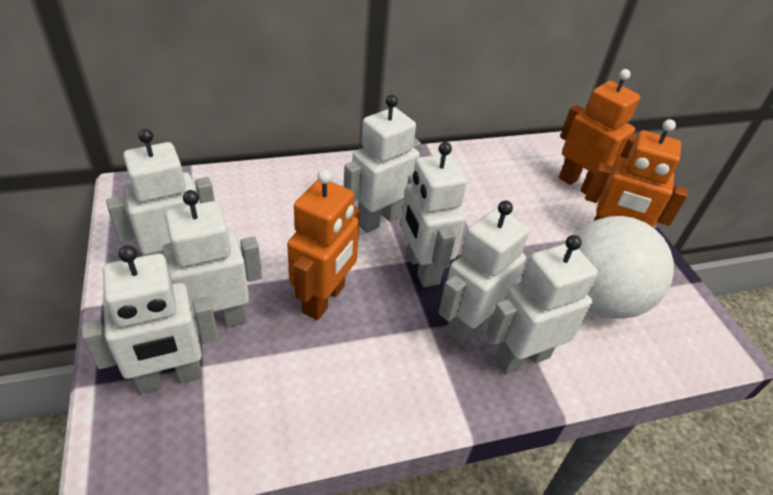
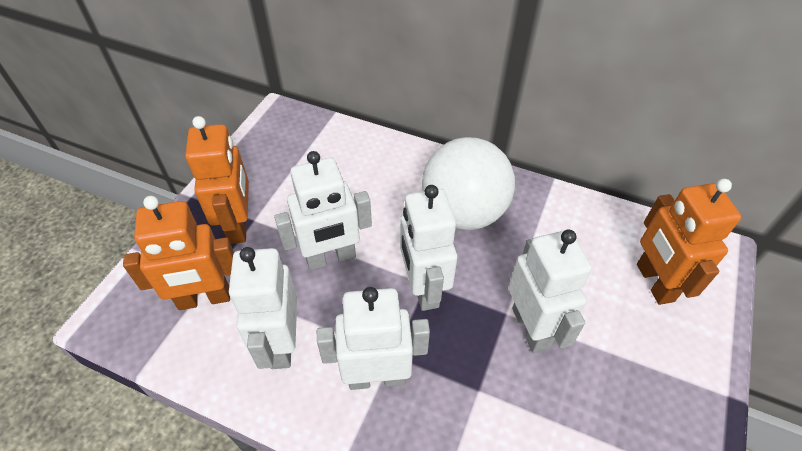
white robot: 7 -> 5

